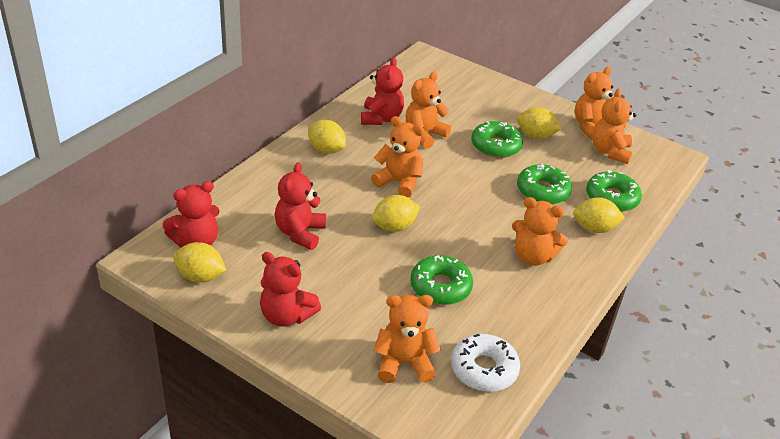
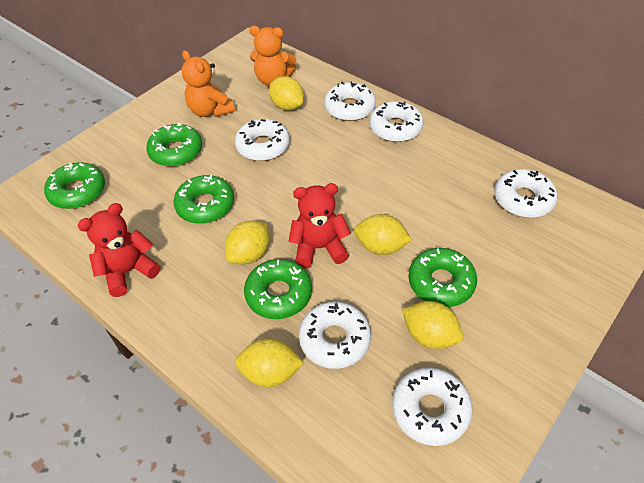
green donut: 4 -> 5
orange teddy bear: 6 -> 2
red teddy bear: 4 -> 2
white donut: 1 -> 6

